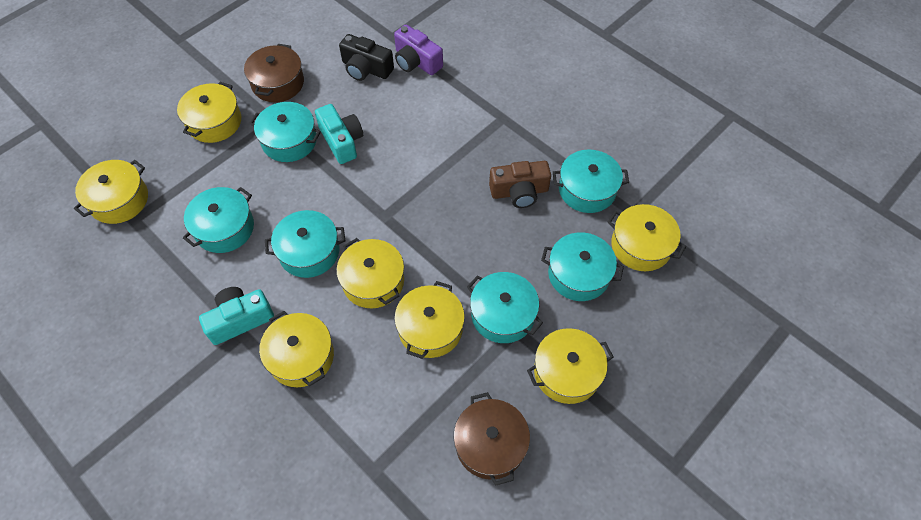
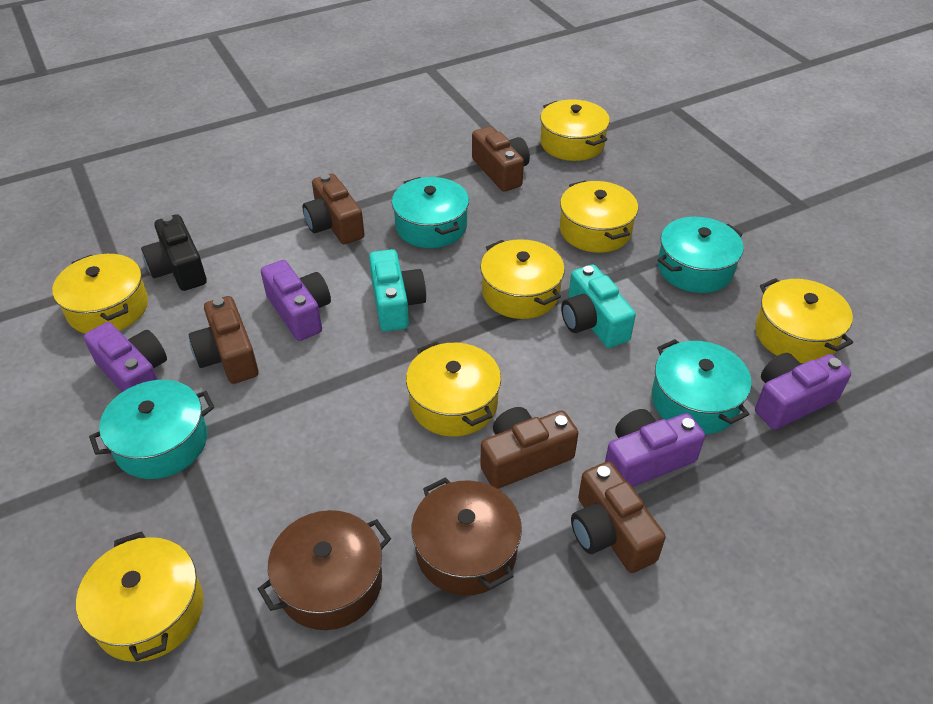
brown camera: 1 -> 5
purple camera: 1 -> 4
turquoise pot: 6 -> 4

